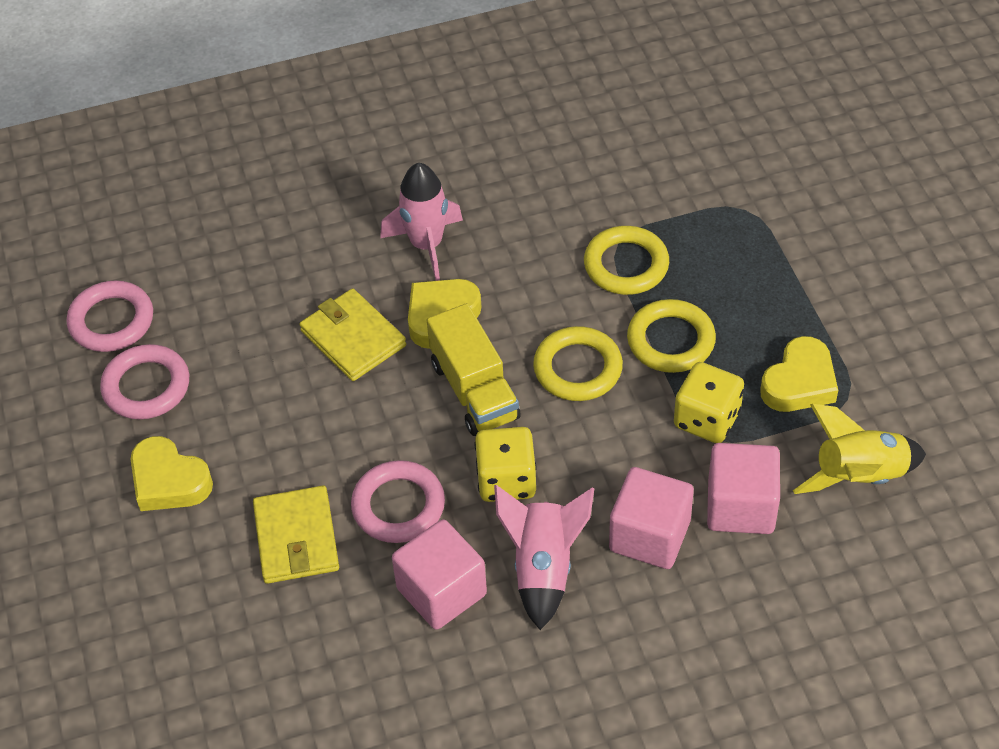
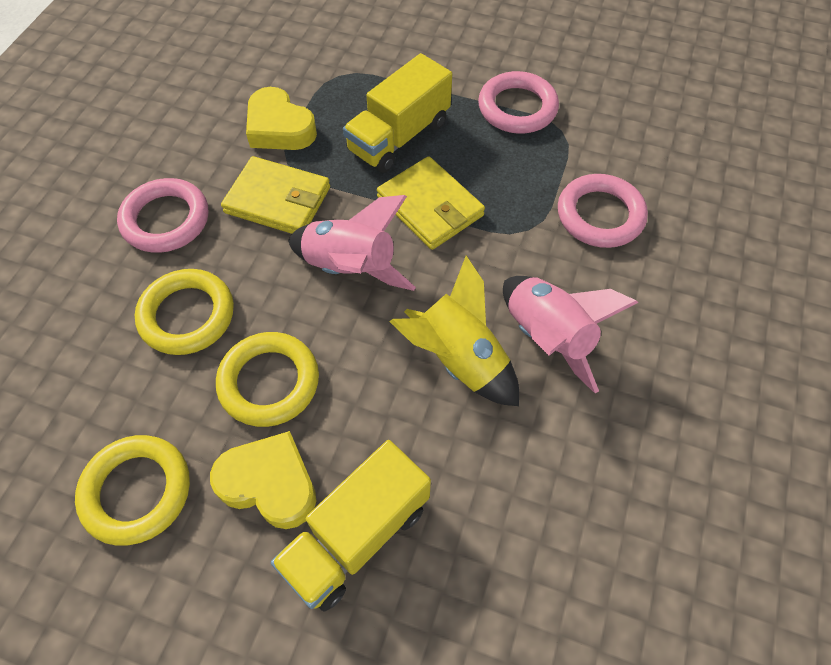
pink cube: 3 -> 0
yellow dice: 2 -> 0
yellow heart: 3 -> 2
yellow truck: 1 -> 2

